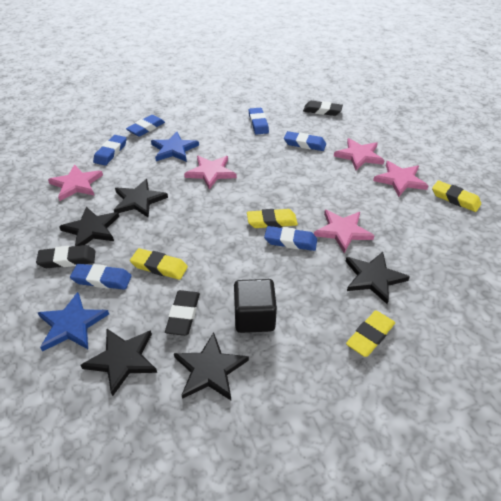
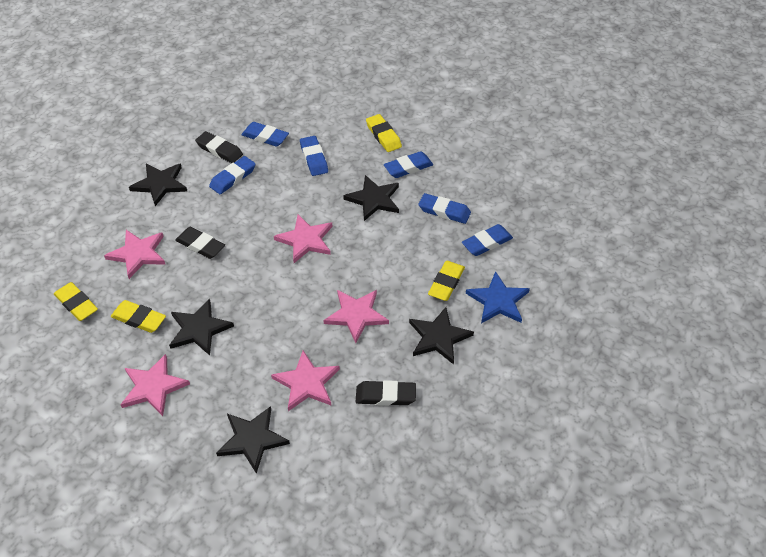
black cube: 1 -> 0
blue star: 2 -> 1

